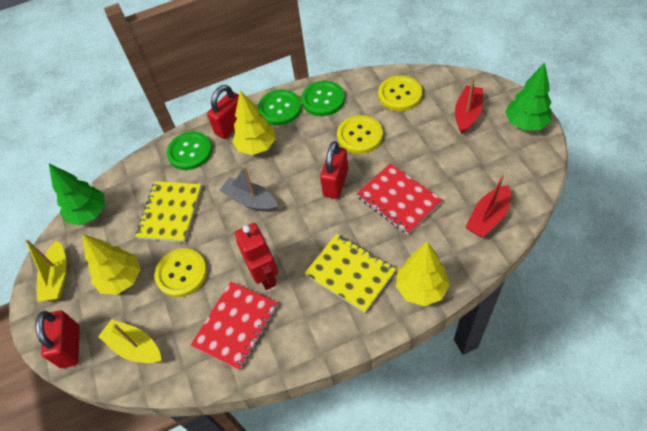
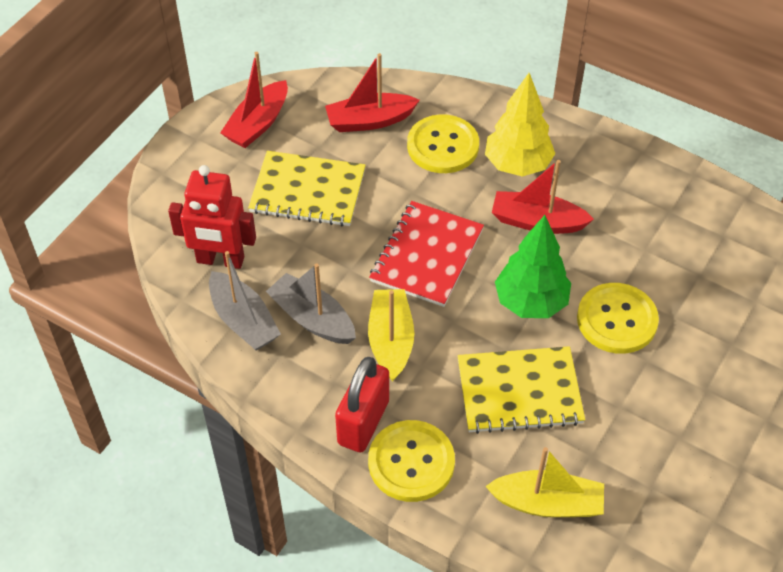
green button: 3 -> 0
green tree: 2 -> 1
grey boat: 1 -> 2
red boat: 2 -> 3
red notebook: 2 -> 1
red padlock: 3 -> 1
yellow tree: 3 -> 1

